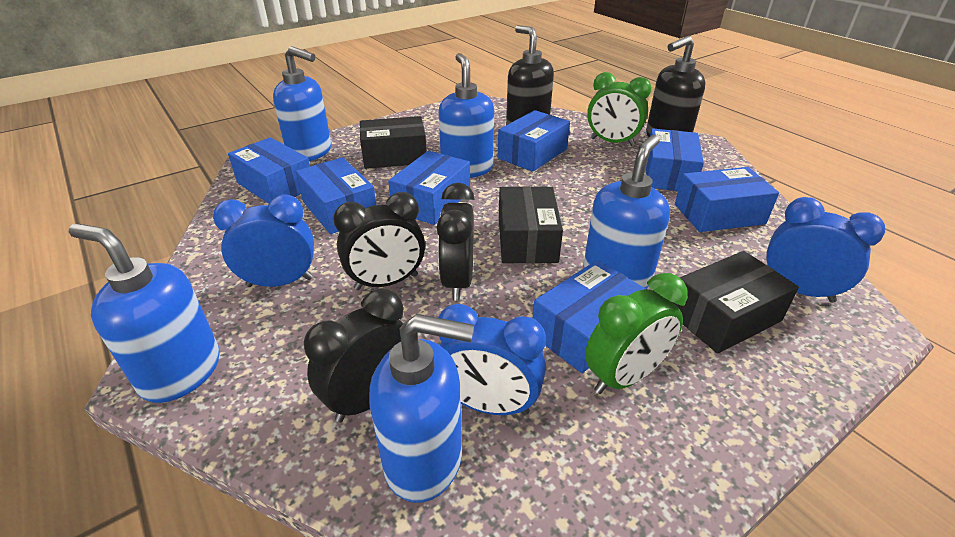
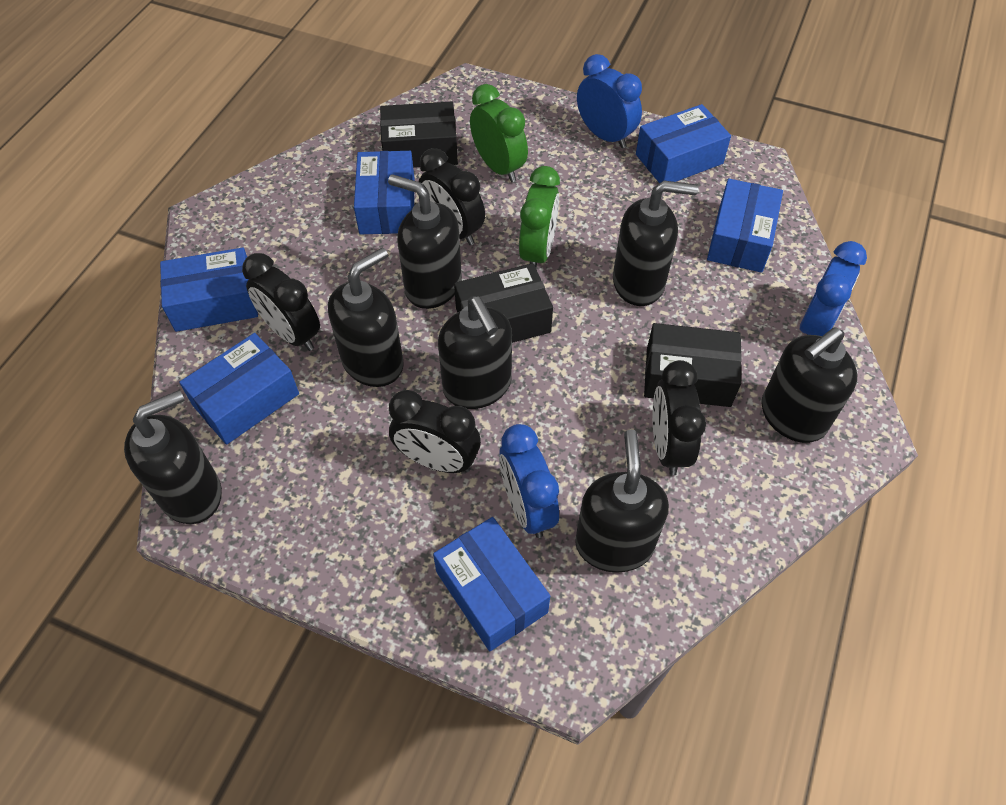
black clock: 3 -> 4
black soap dispenser: 2 -> 7
blue box: 7 -> 6
blue soap dispenser: 5 -> 0

